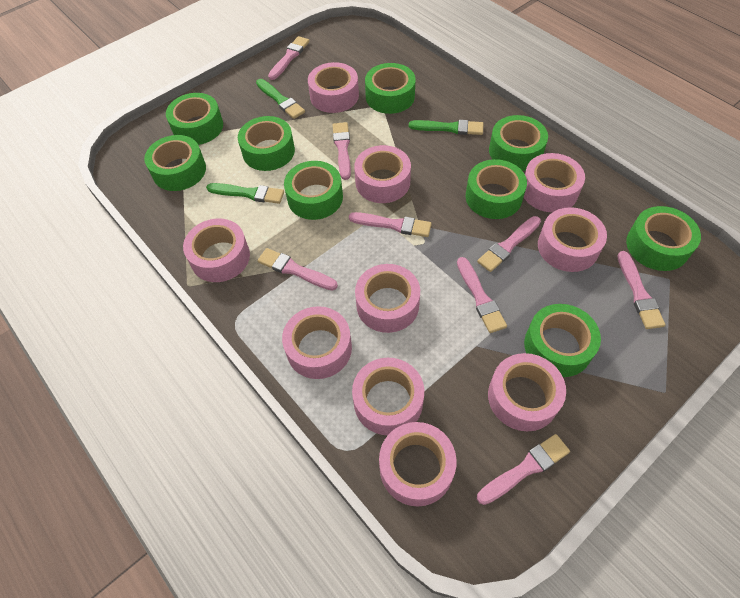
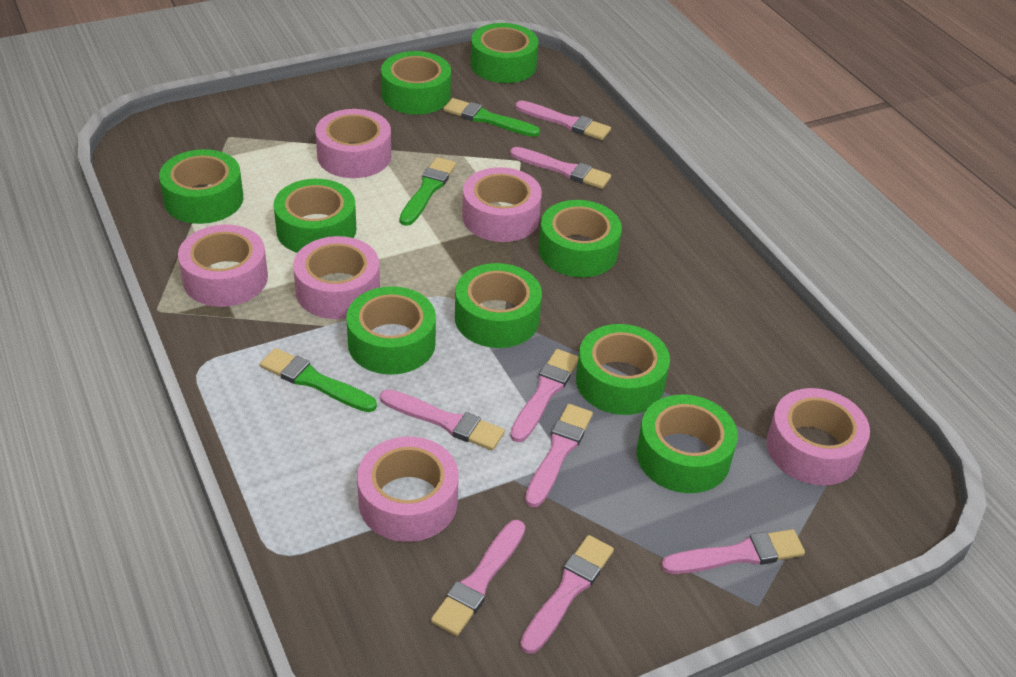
pink tape: 10 -> 6

